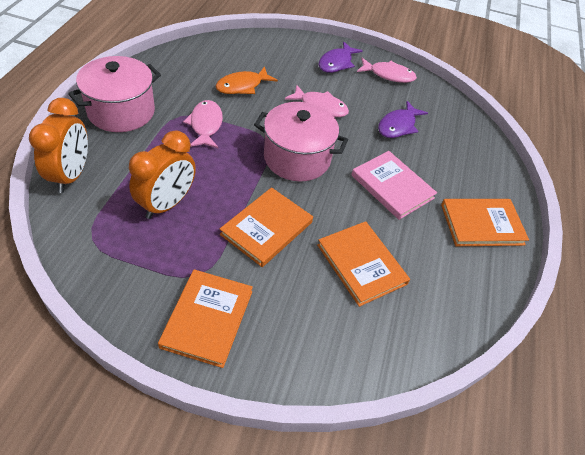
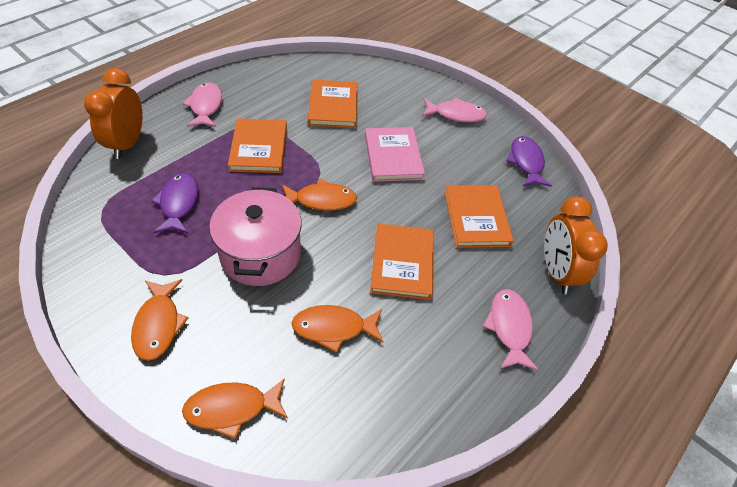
orange fish: 1 -> 4
pink pot: 2 -> 1

